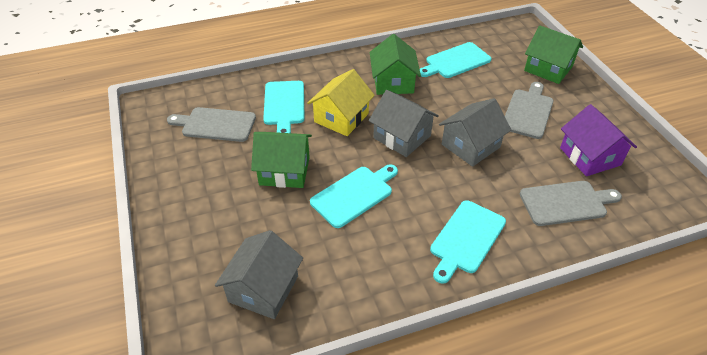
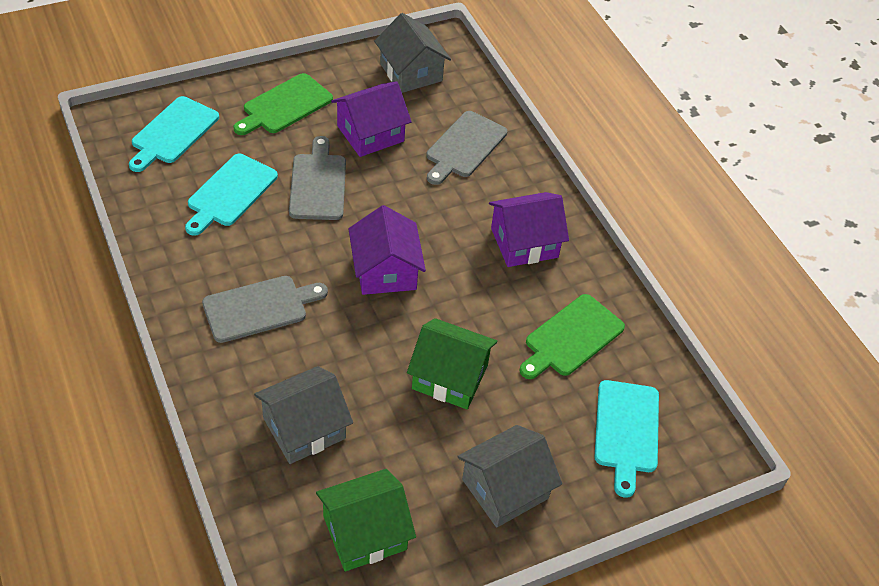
green cutting board: 0 -> 2
green house: 3 -> 2
purple house: 1 -> 3
turquoise cutting board: 4 -> 3
yellow house: 1 -> 0

